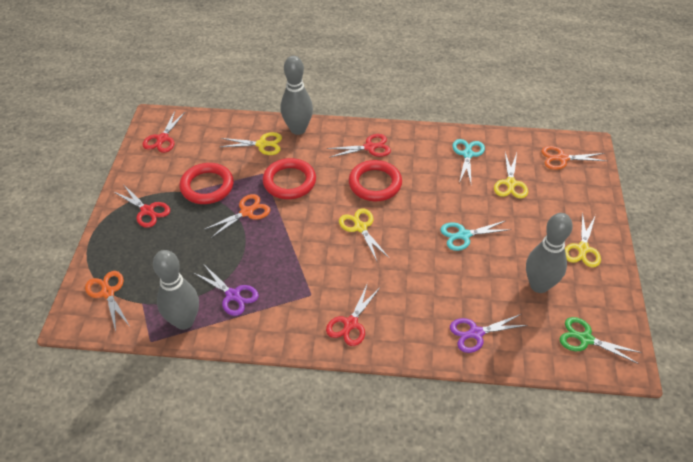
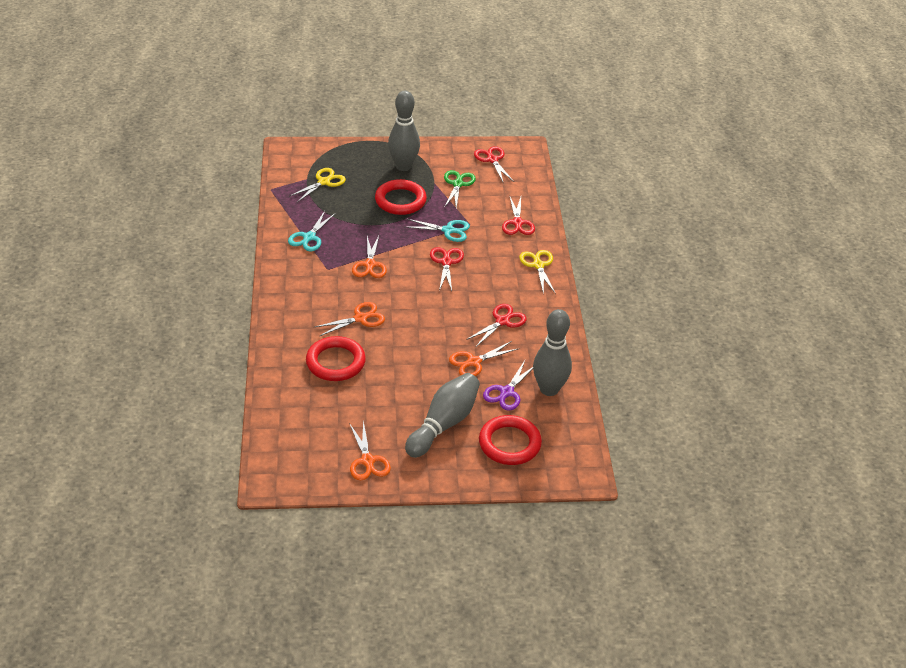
orange scissors: 3 -> 4
purple scissors: 2 -> 1
yellow scissors: 4 -> 2

